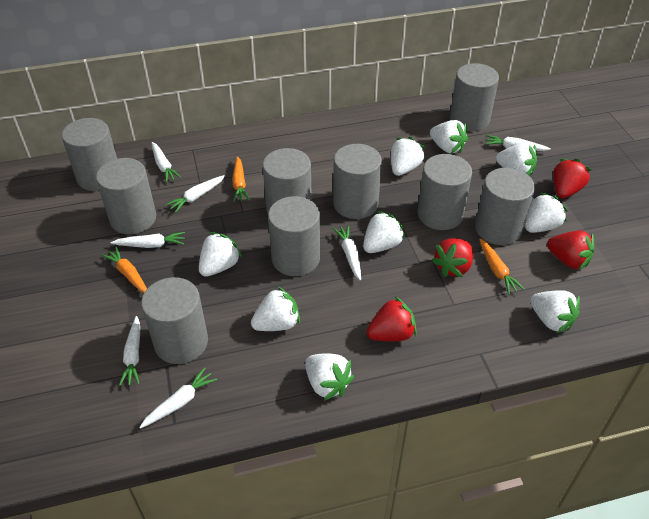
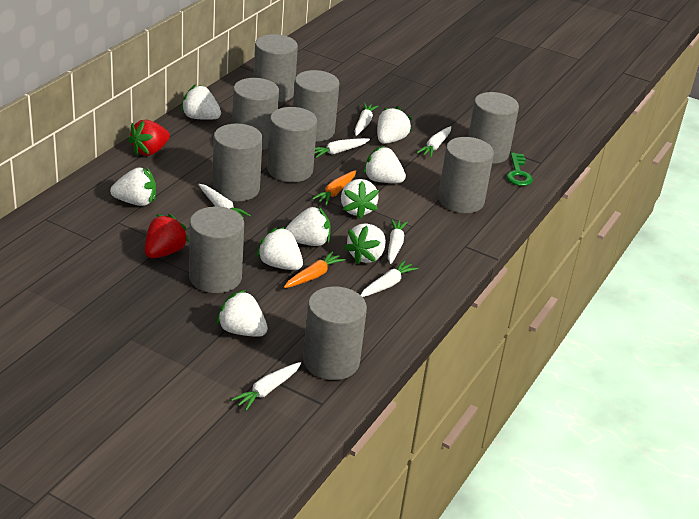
green key: 0 -> 1
orange carrot: 3 -> 2
red strawberry: 4 -> 2

